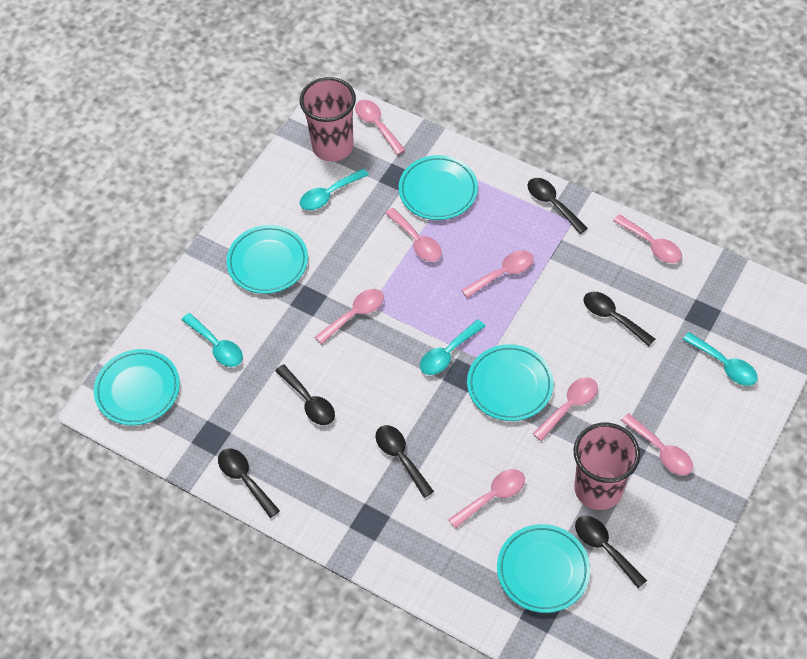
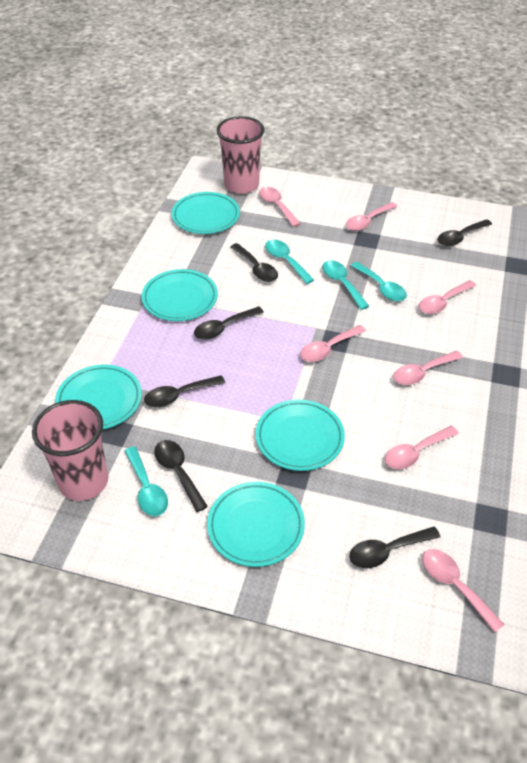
pink spoon: 8 -> 7

